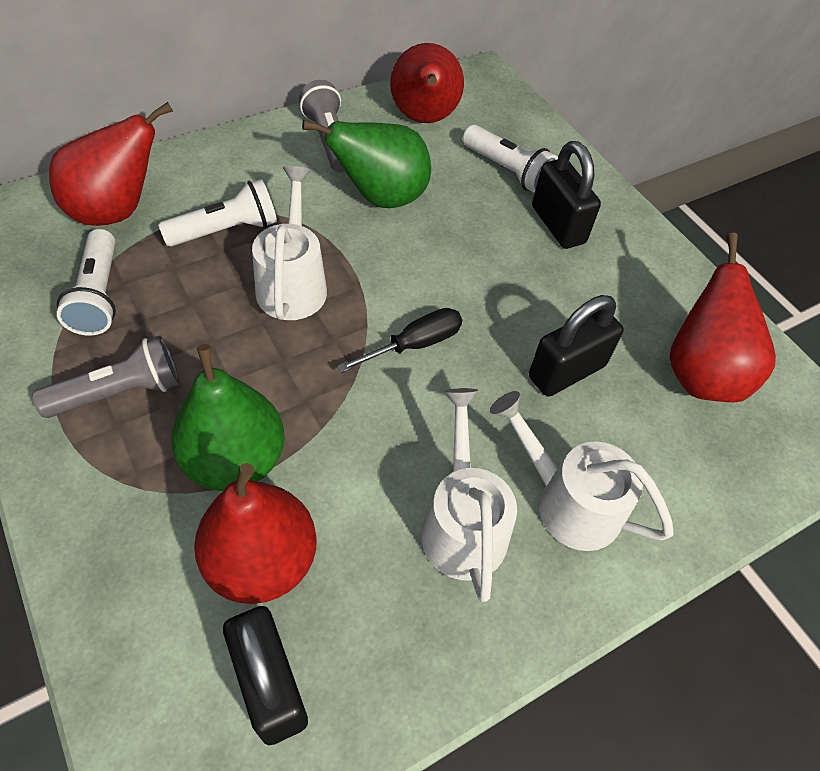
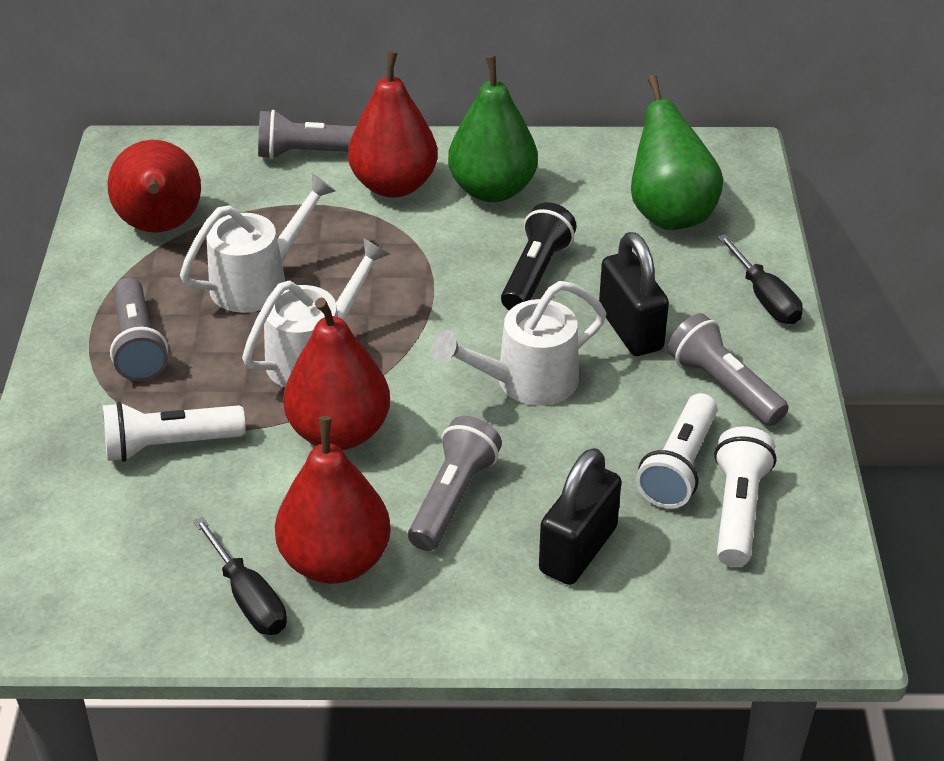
black flashlight: 0 -> 1
black padlock: 3 -> 2
black screwdriver: 1 -> 2
grey flashlight: 2 -> 4

